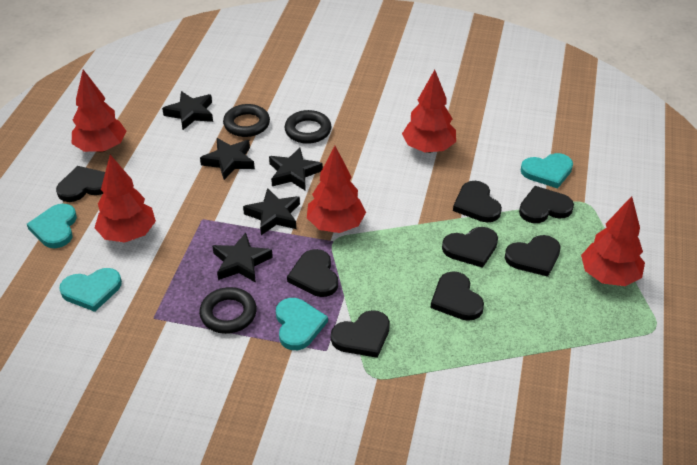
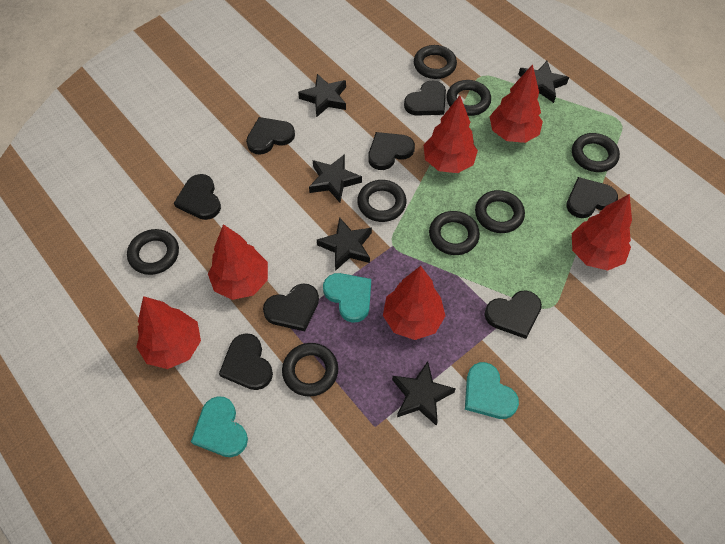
black ring: 3 -> 8
red tree: 5 -> 6
turquoise heart: 4 -> 3

